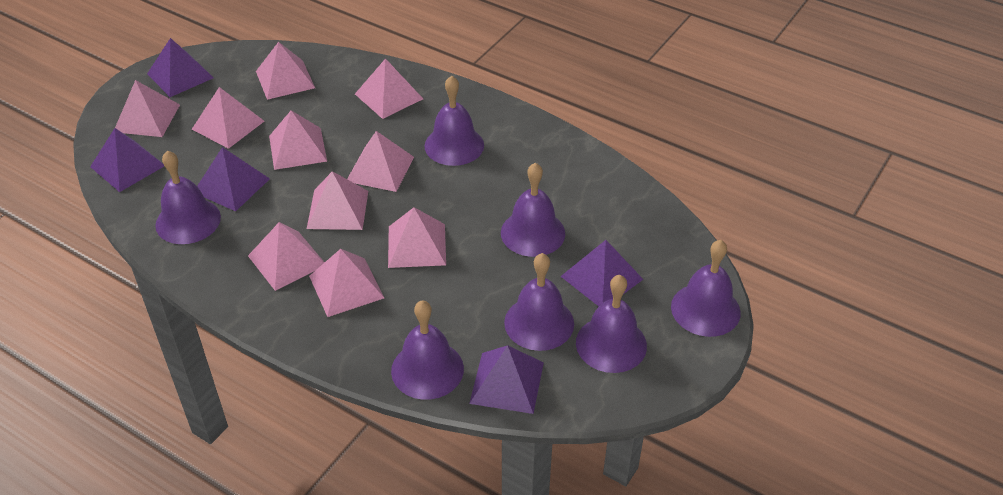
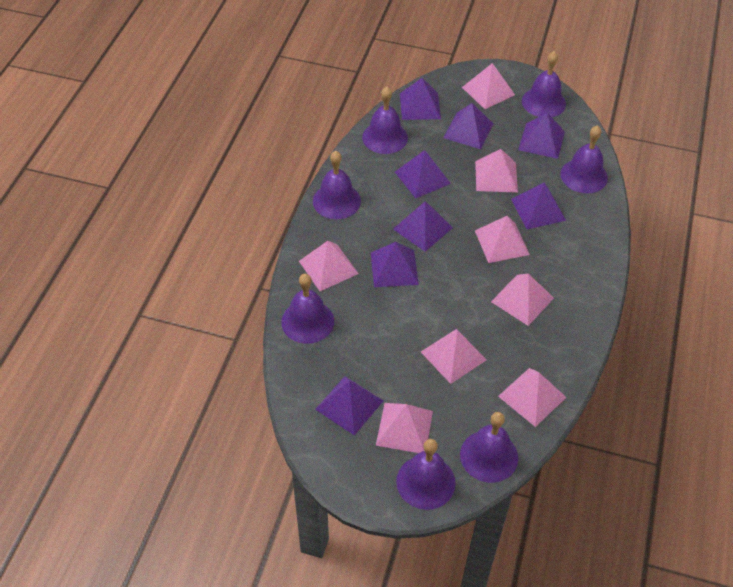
pink pyramid: 10 -> 8
purple pyramid: 5 -> 8

